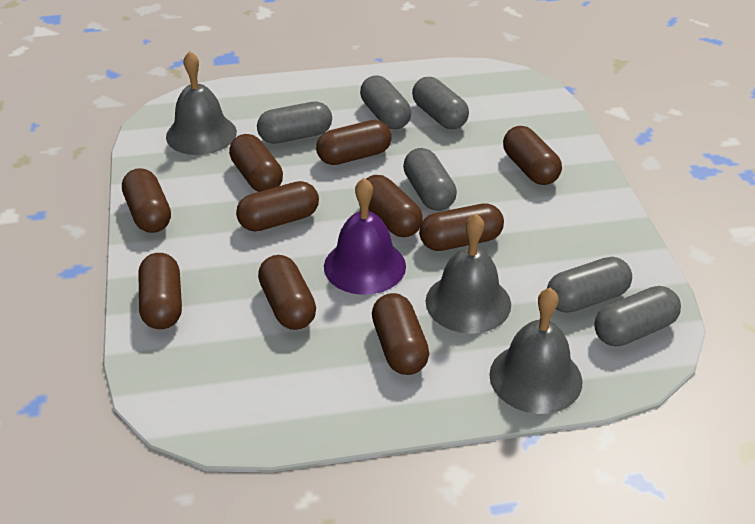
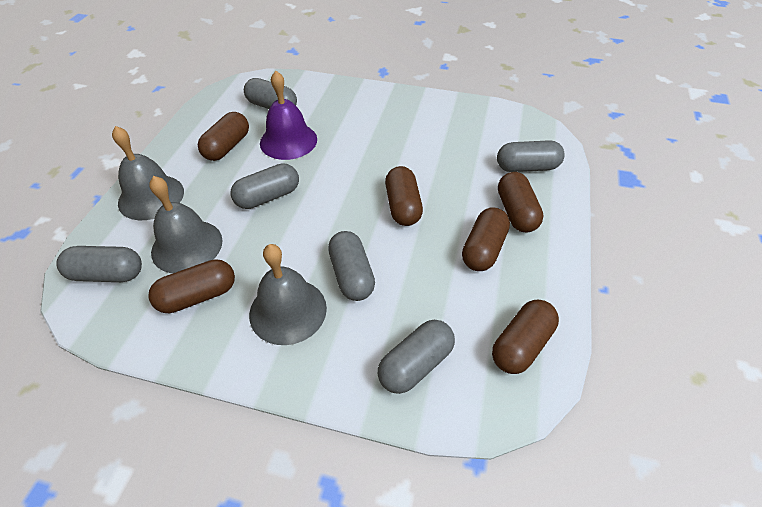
brown capsule: 10 -> 6

